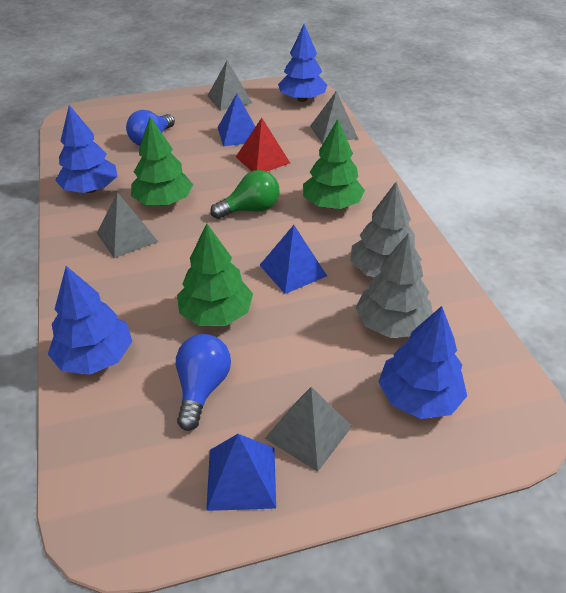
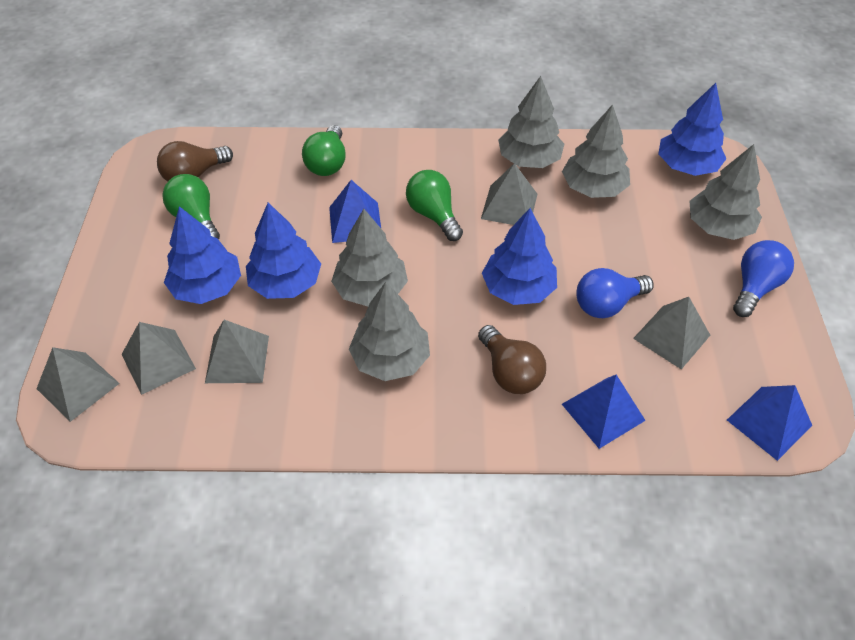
brown light bulb: 0 -> 2
green light bulb: 1 -> 3
green tree: 3 -> 0
grey pyramid: 4 -> 5
grey tree: 2 -> 5
red pyramid: 1 -> 0

